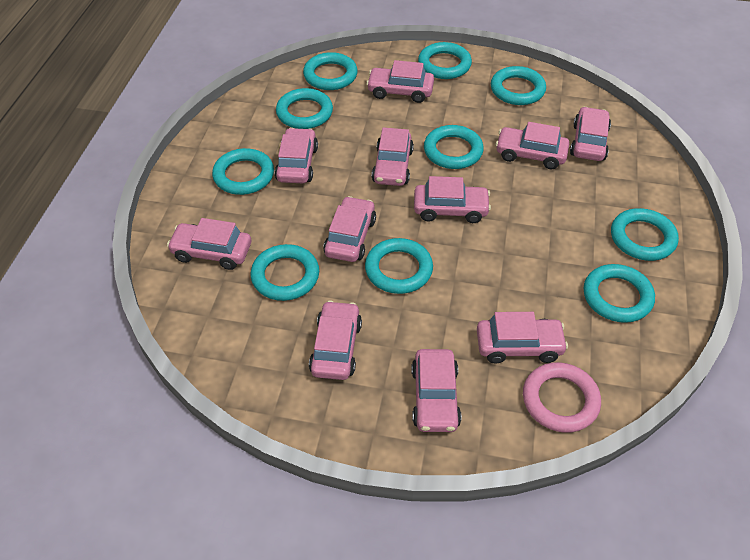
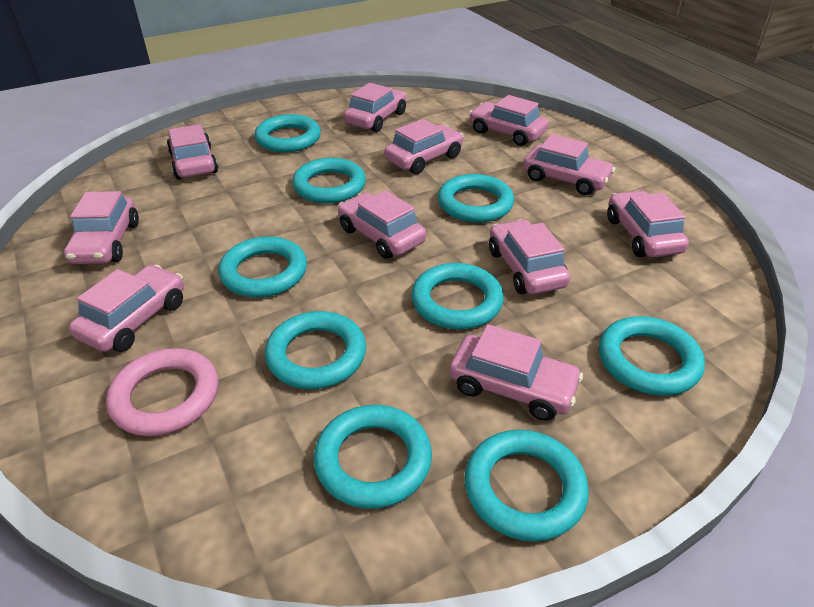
turquoise ring: 10 -> 9

